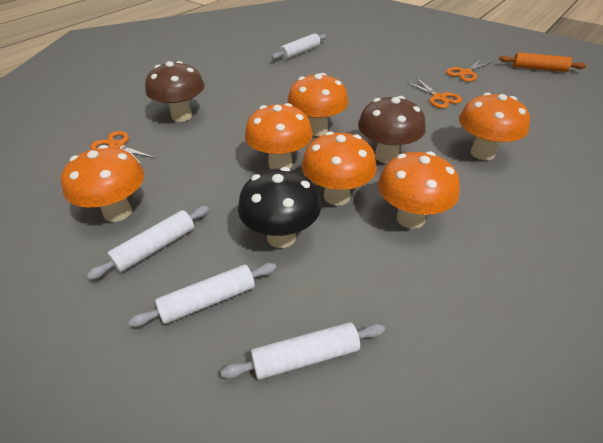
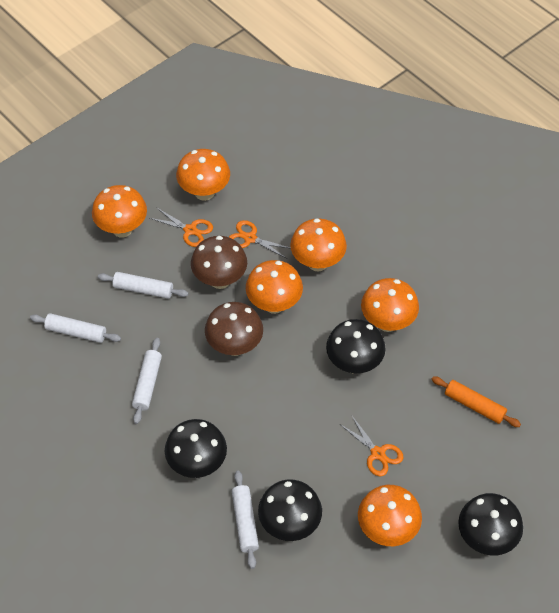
black mushroom: 1 -> 4

